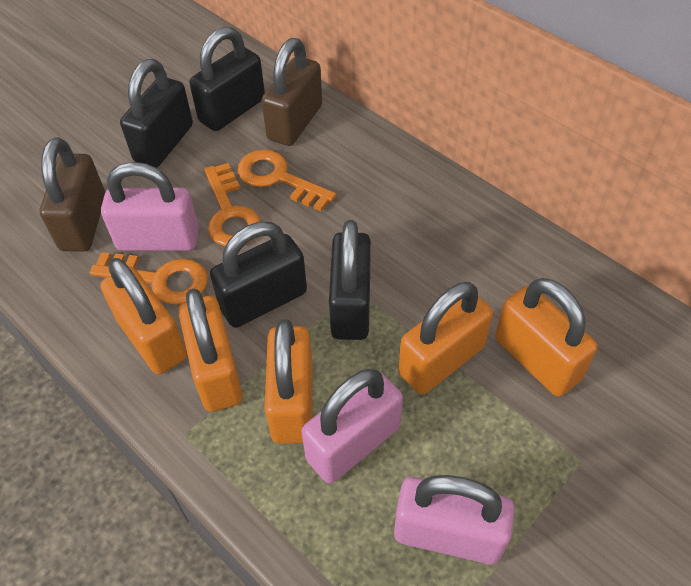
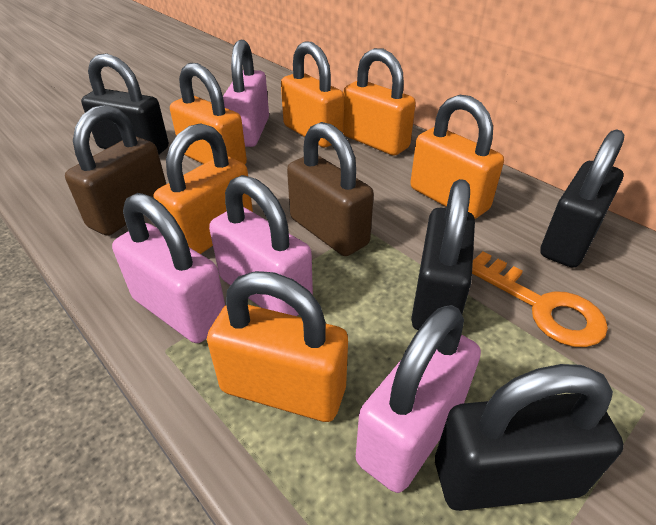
orange key: 3 -> 1
orange padlock: 5 -> 6
pink padlock: 3 -> 4

